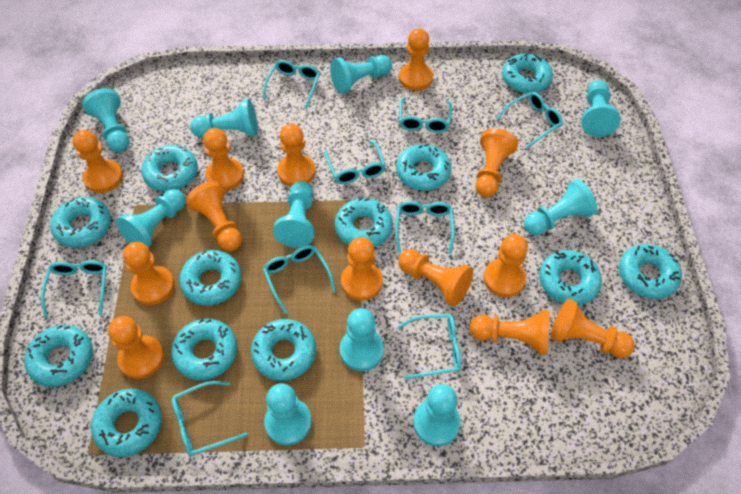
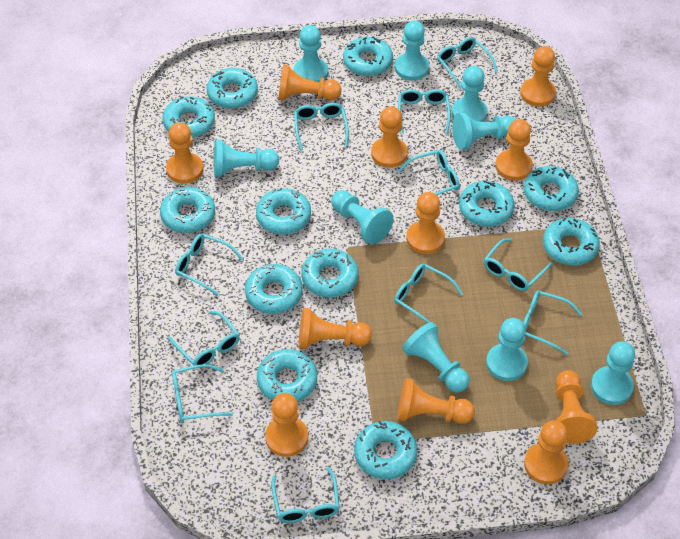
orange pawn: 13 -> 11
turquoise glasses: 9 -> 11
turquoise pawn: 10 -> 9

